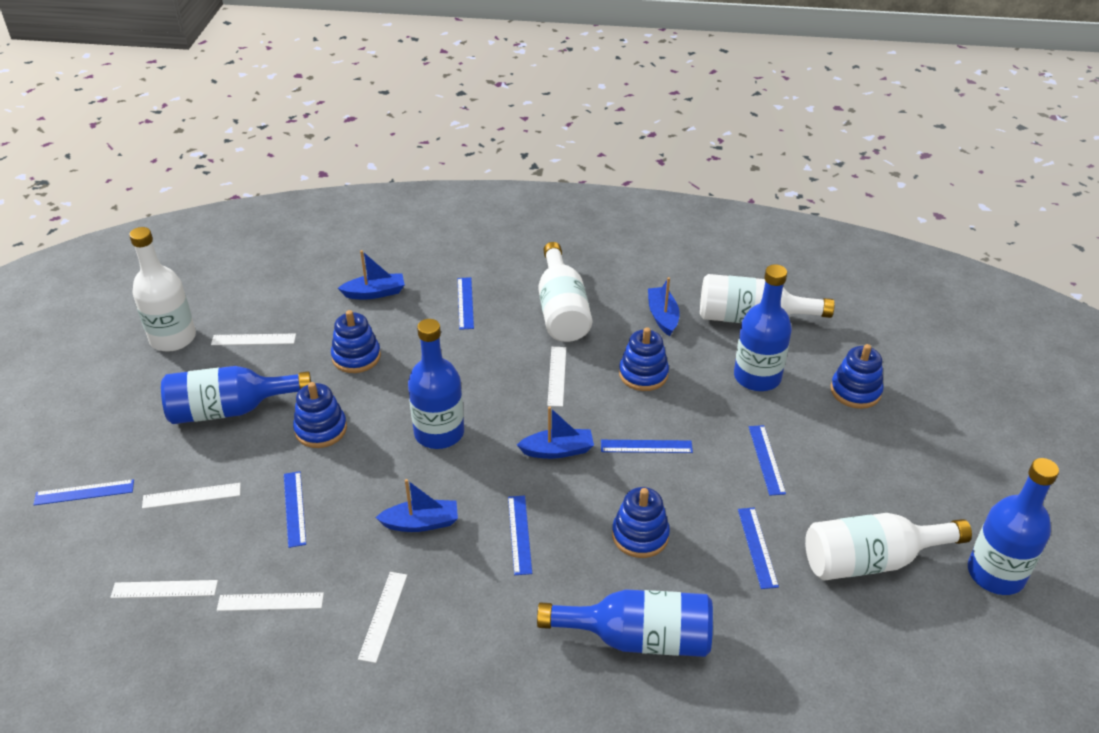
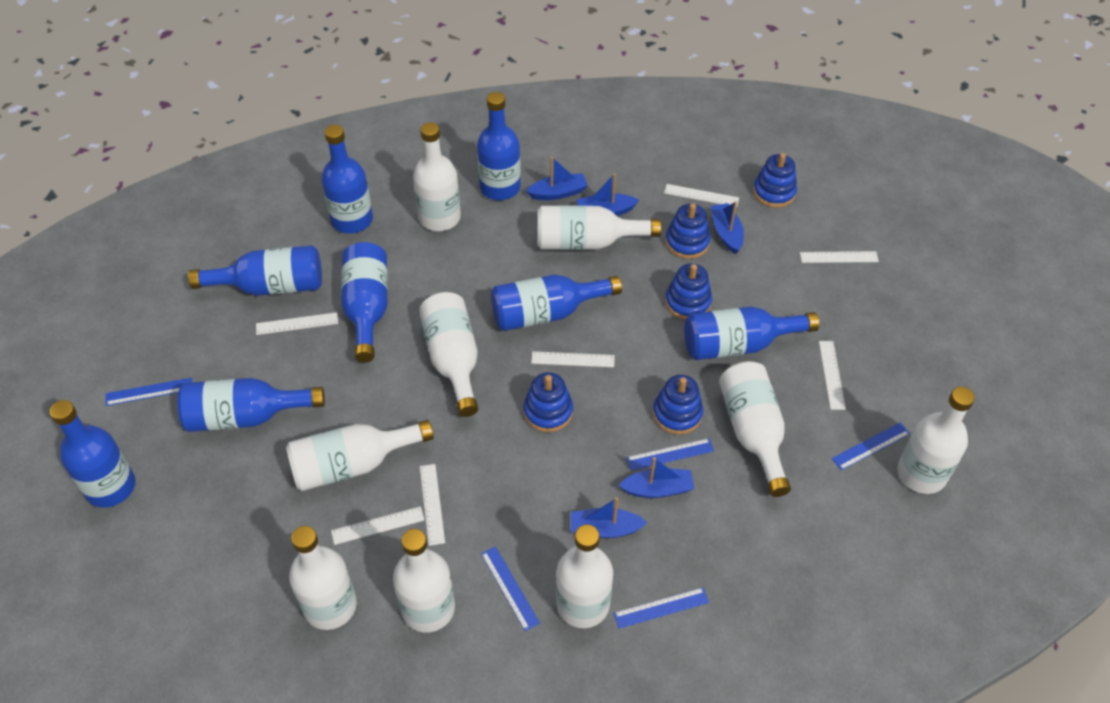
blue boat: 4 -> 5
blue bottle: 5 -> 8
blue ruler: 7 -> 5
white bottle: 4 -> 9
white ruler: 6 -> 7

